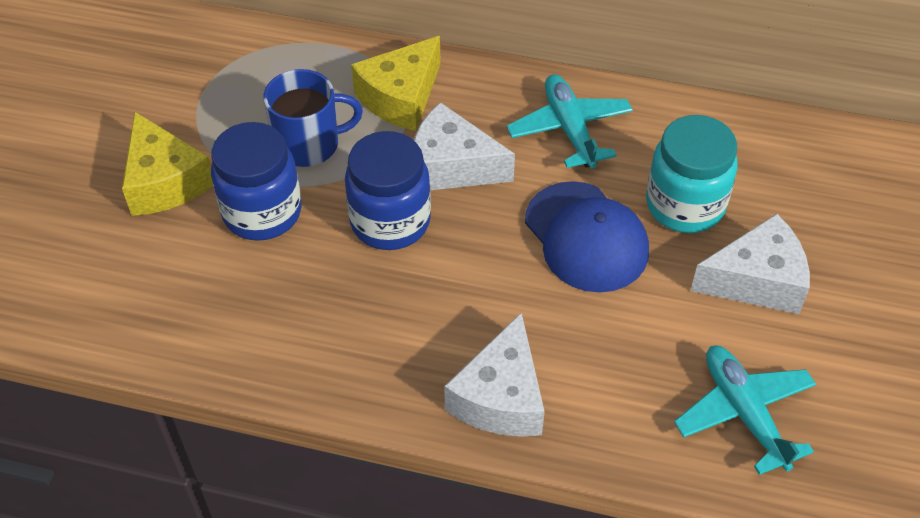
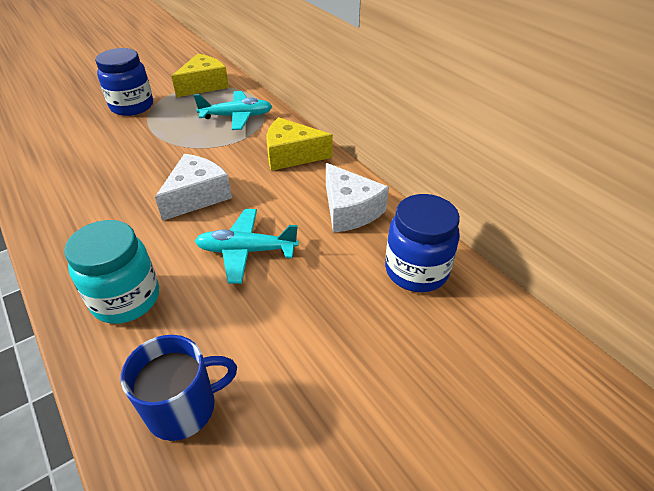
blue cap: 1 -> 0
white cheese: 3 -> 2

